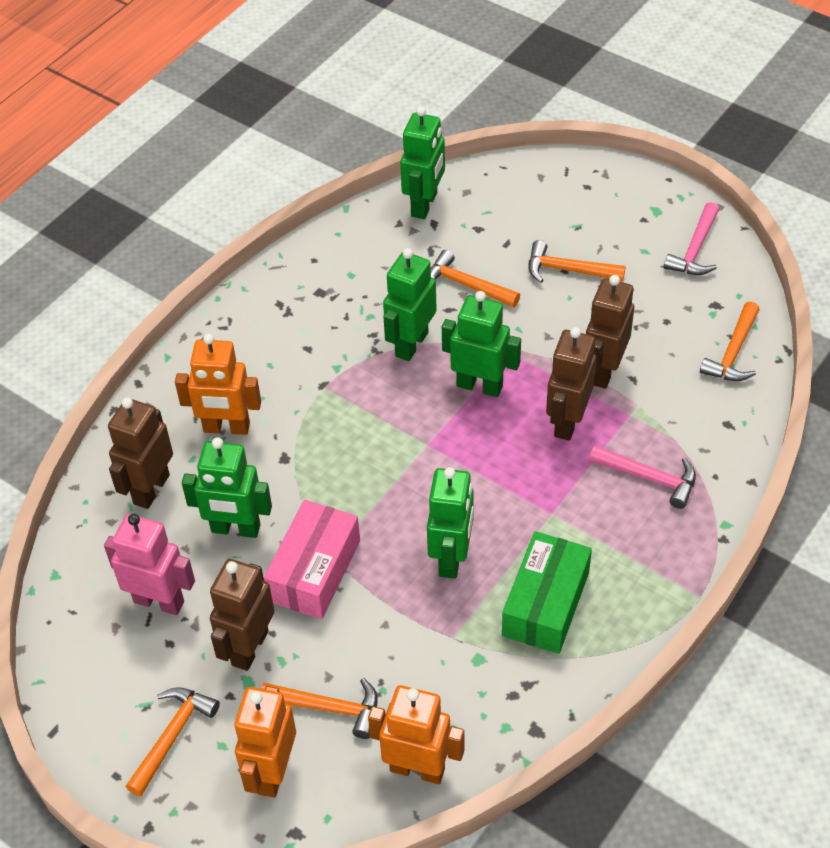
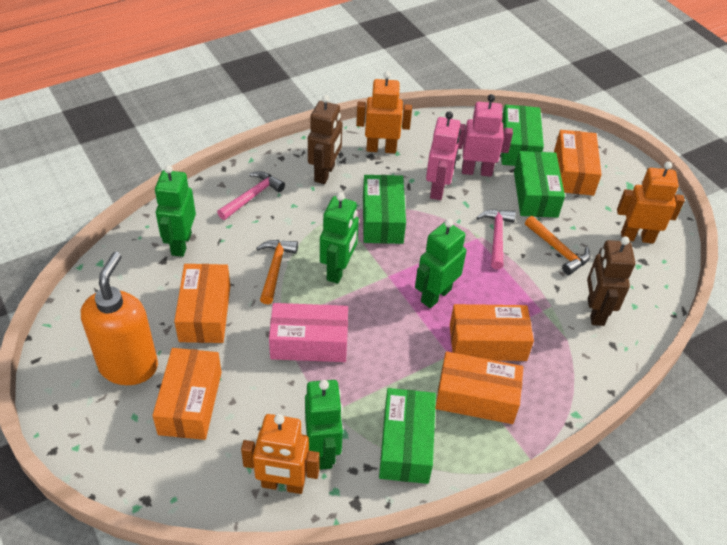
brown robot: 4 -> 2
green box: 1 -> 4
green robot: 5 -> 4
orange box: 0 -> 5
orange hammer: 5 -> 2
orange soap dispenser: 0 -> 1
pink robot: 1 -> 2

